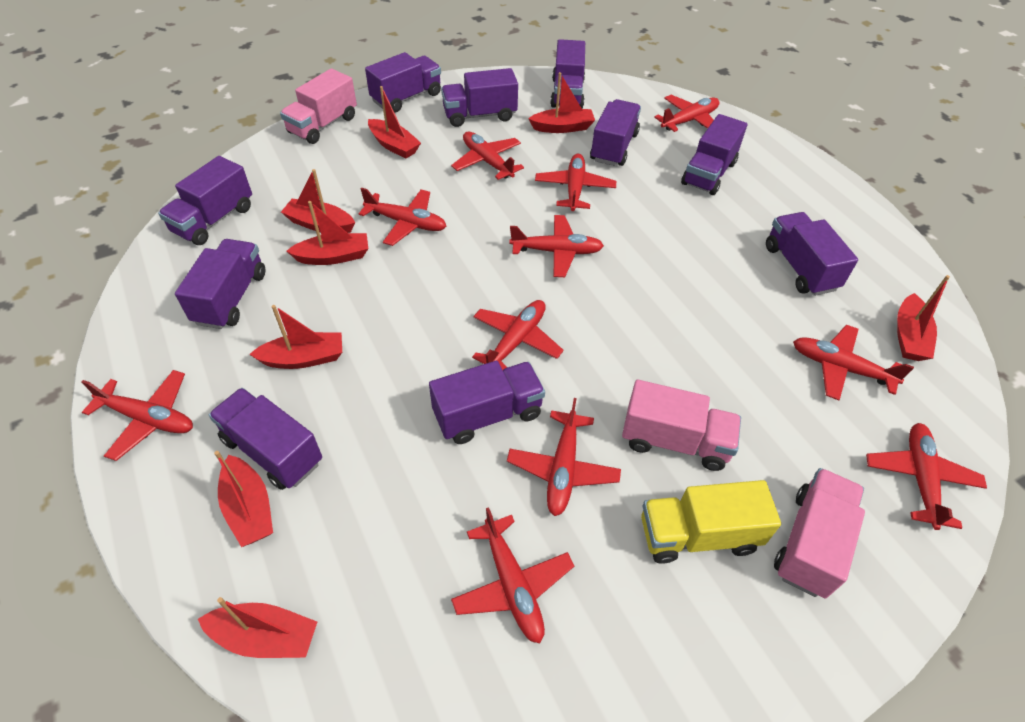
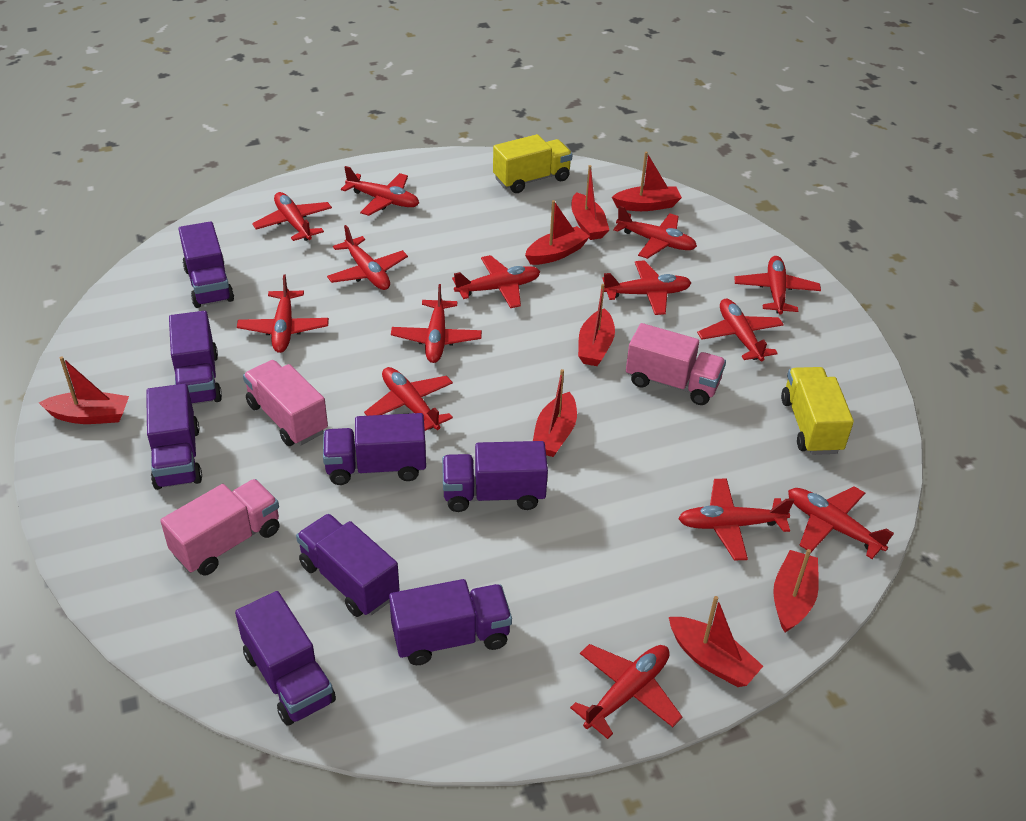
purple truck: 10 -> 8
red plane: 11 -> 14
yellow truck: 1 -> 2

